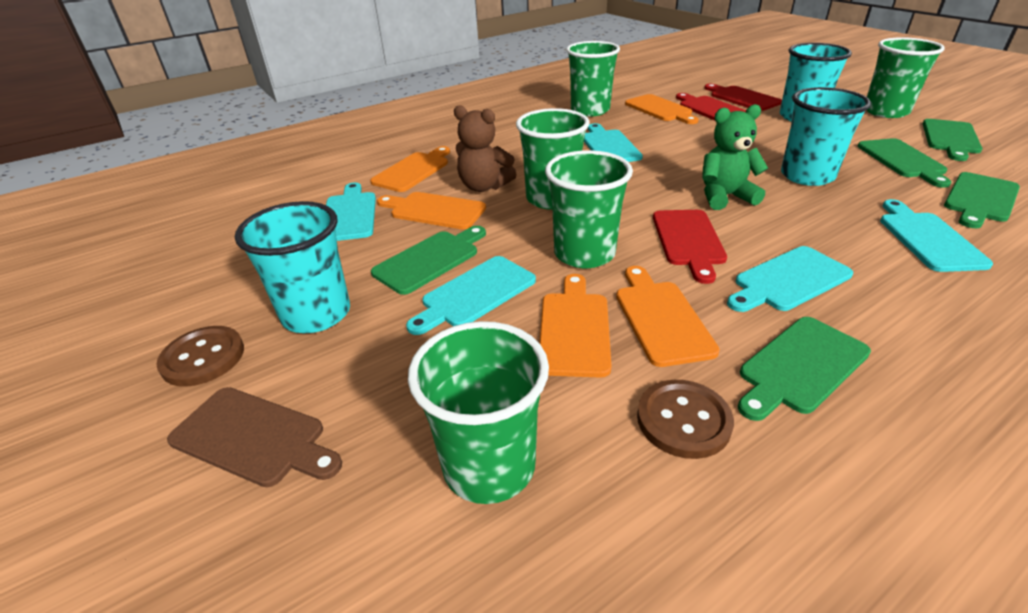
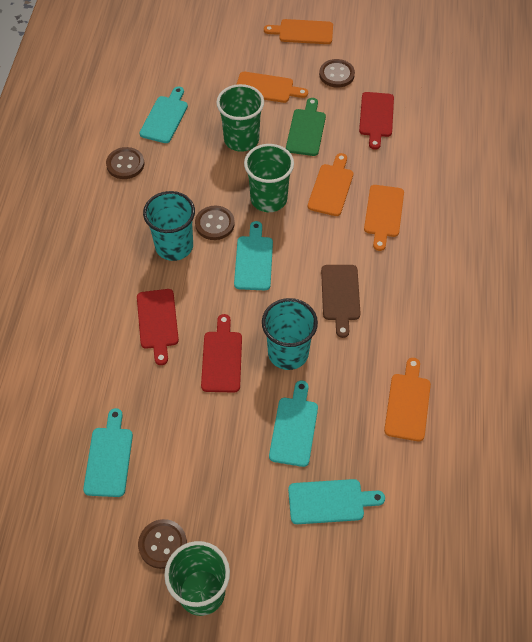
brown button: 2 -> 4
brown teddy bear: 1 -> 0
green cup: 5 -> 3
green cutting board: 5 -> 1
green teddy bear: 1 -> 0
turquoise cup: 3 -> 2

